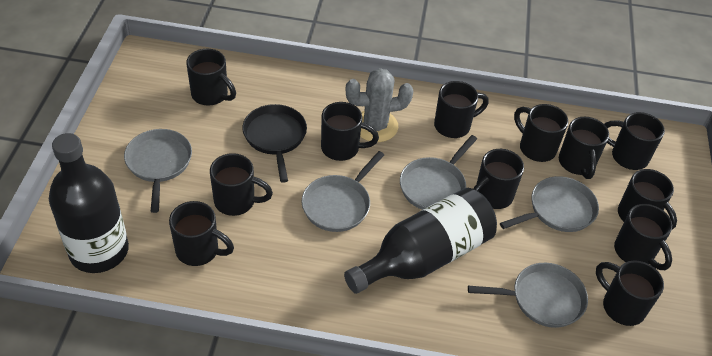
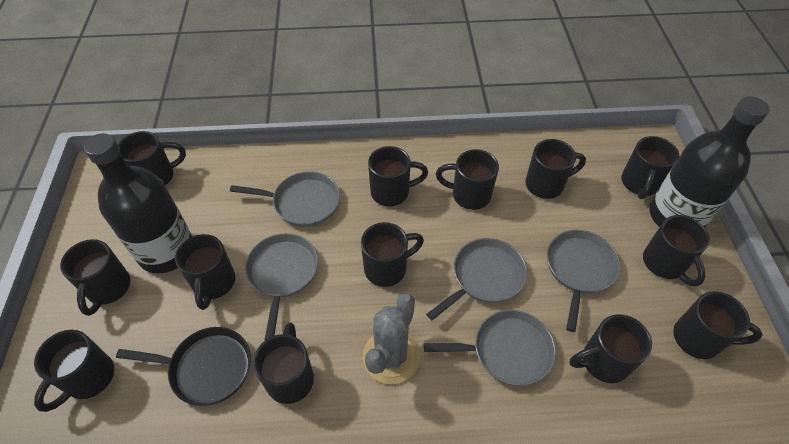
black mug: 12 -> 13

